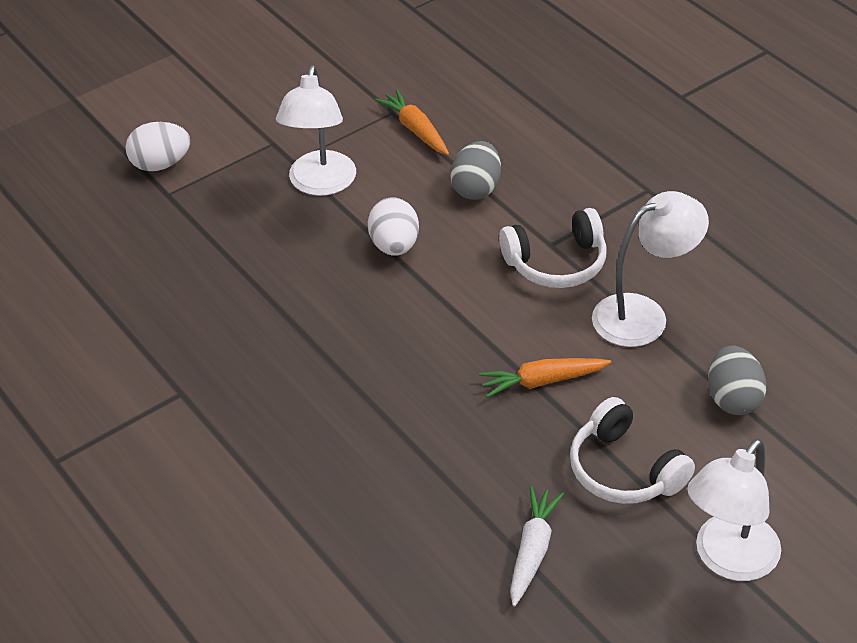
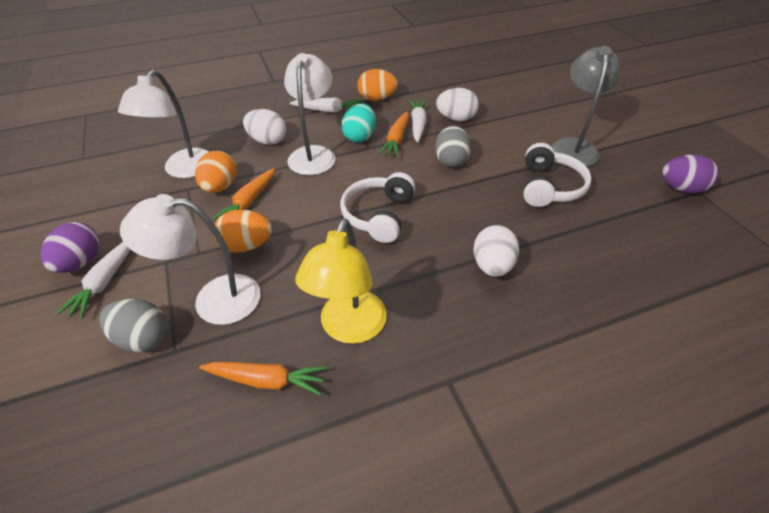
grey lamp: 0 -> 1
orange carrot: 2 -> 3
orange egg: 0 -> 3
purple egg: 0 -> 2
turquoise egg: 0 -> 1
white carrot: 1 -> 3
white egg: 2 -> 3
yellow lamp: 0 -> 1

